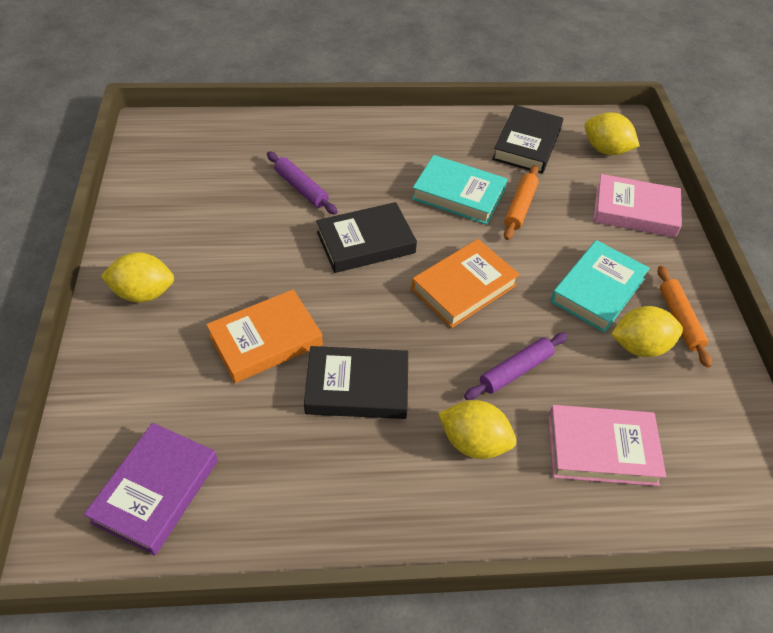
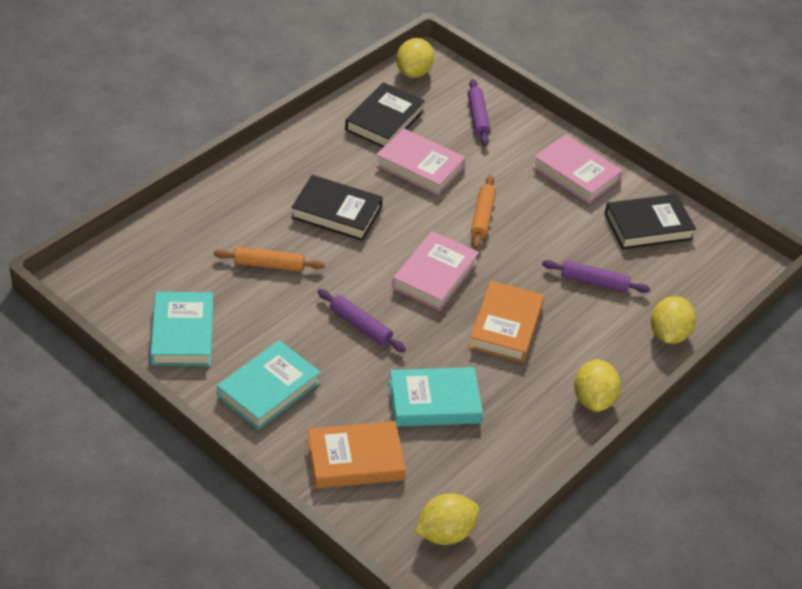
pink book: 2 -> 3
purple book: 1 -> 0
purple rolling pin: 2 -> 3
turquoise book: 2 -> 3

